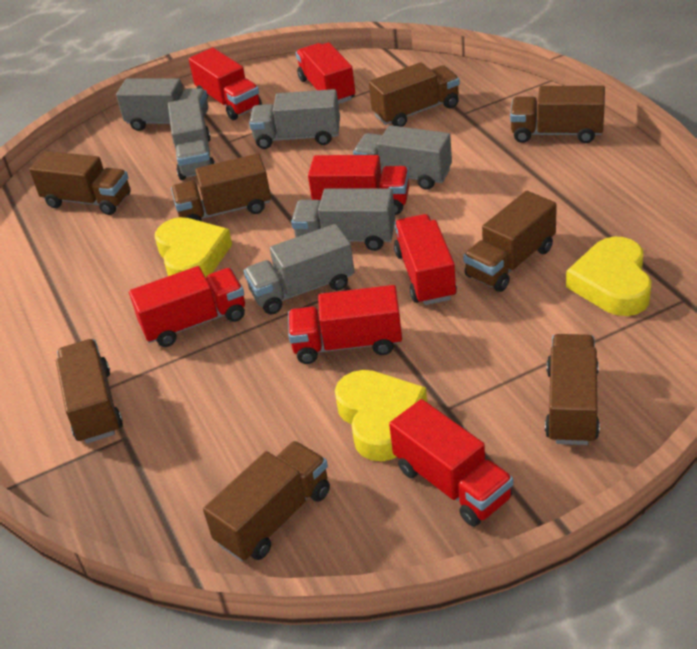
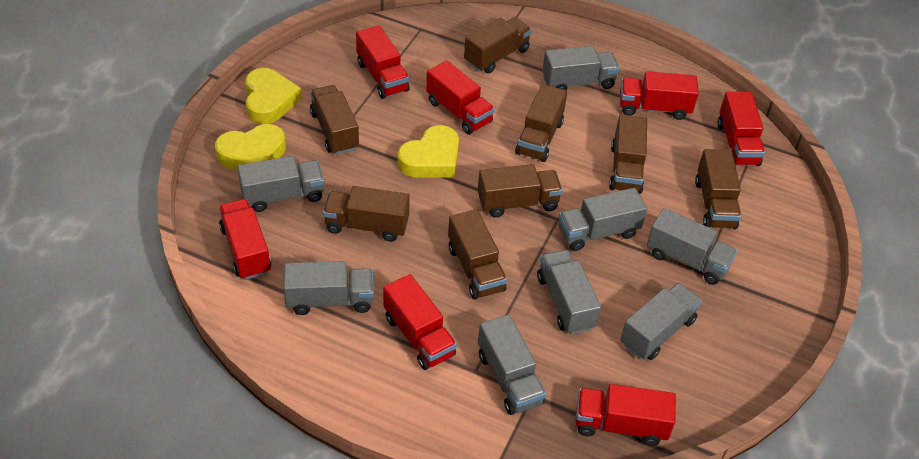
grey truck: 6 -> 8

